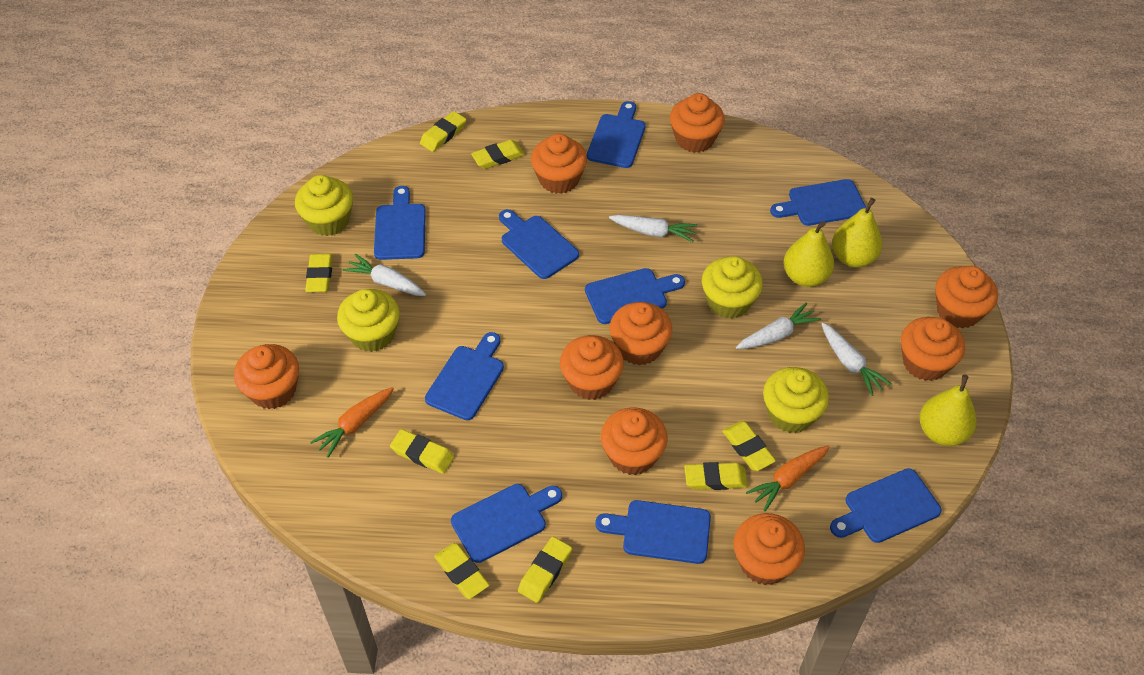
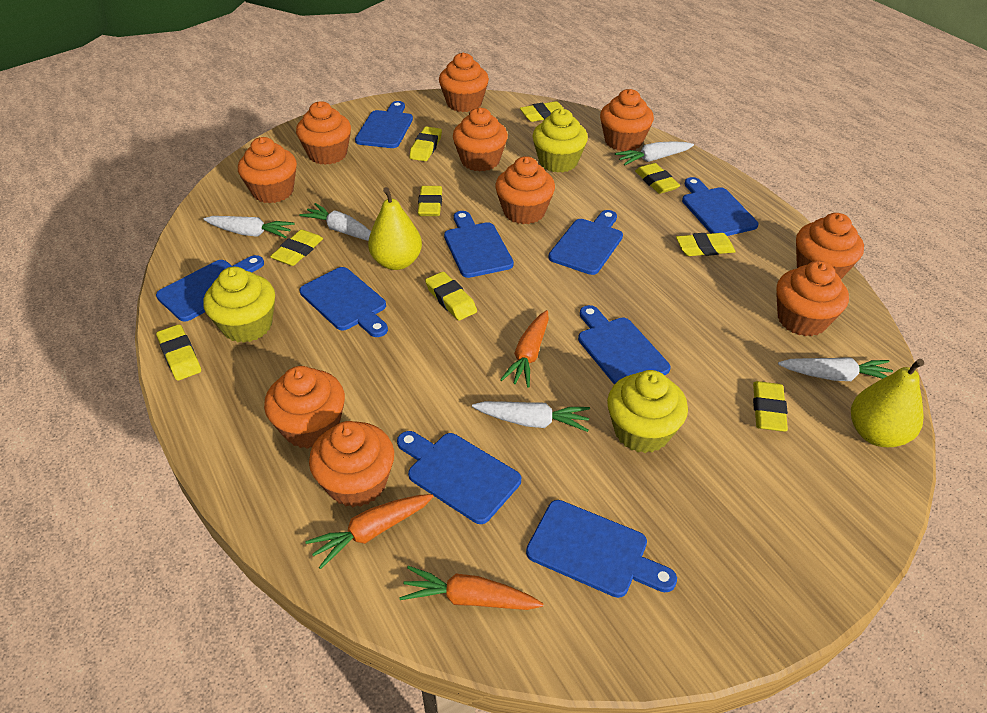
orange carrot: 2 -> 3
orange cupcake: 9 -> 10
white carrot: 4 -> 5
yellow cupcake: 4 -> 3
yellow eraser: 8 -> 9
yellow pear: 3 -> 2

